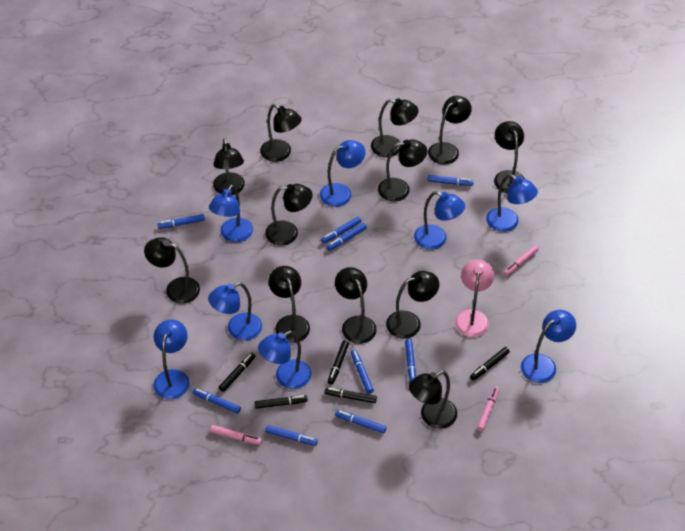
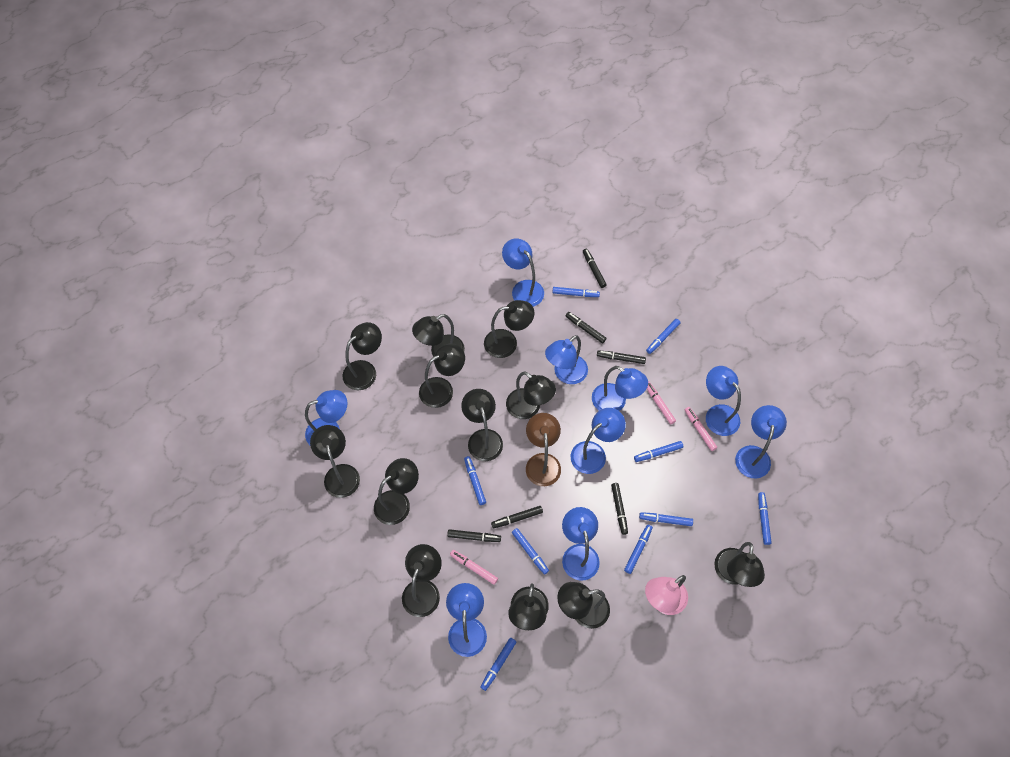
black marker: 5 -> 6
blue lamp: 8 -> 9
brown lamp: 0 -> 1

